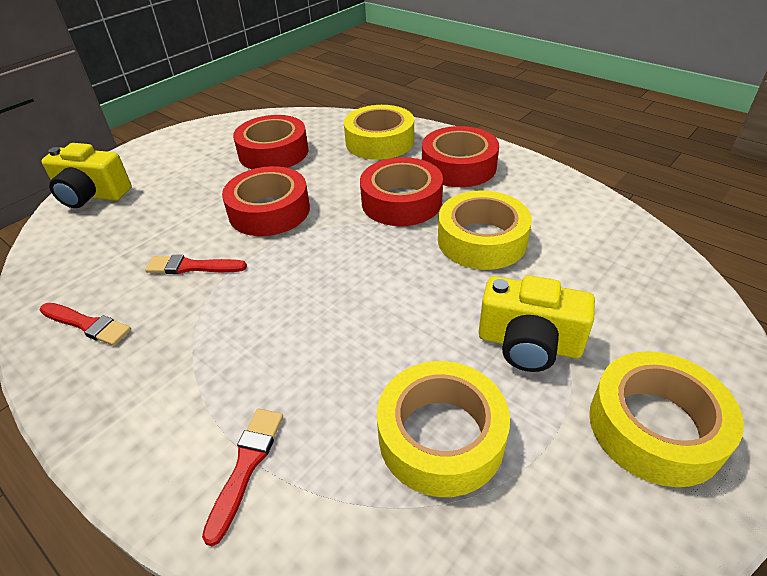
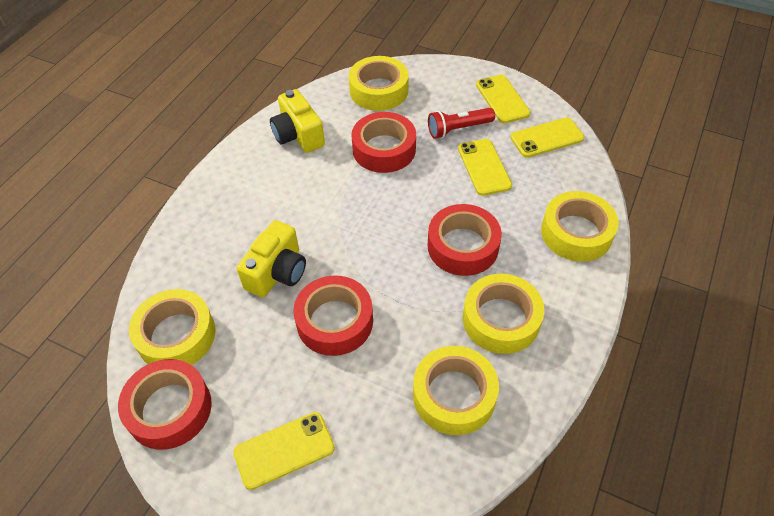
red brush: 3 -> 0
red flashlight: 0 -> 1
yellow phone: 0 -> 4
yellow tape: 4 -> 5

